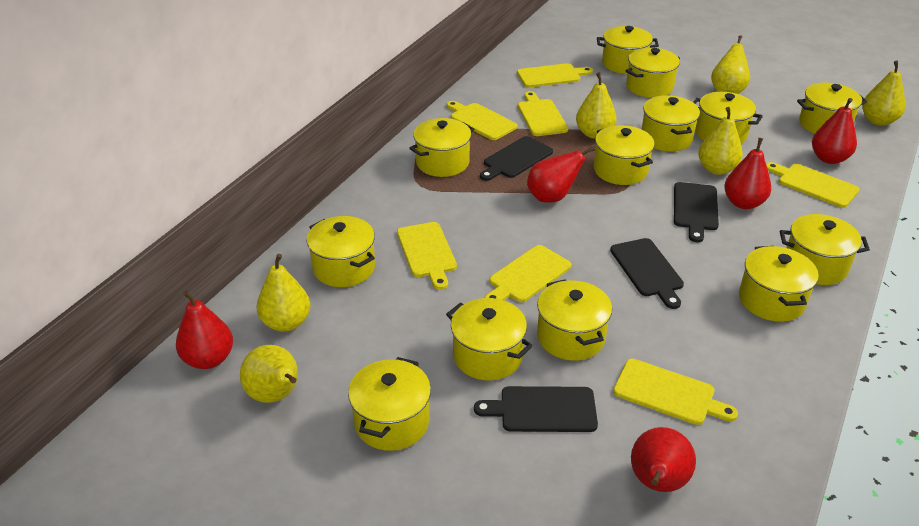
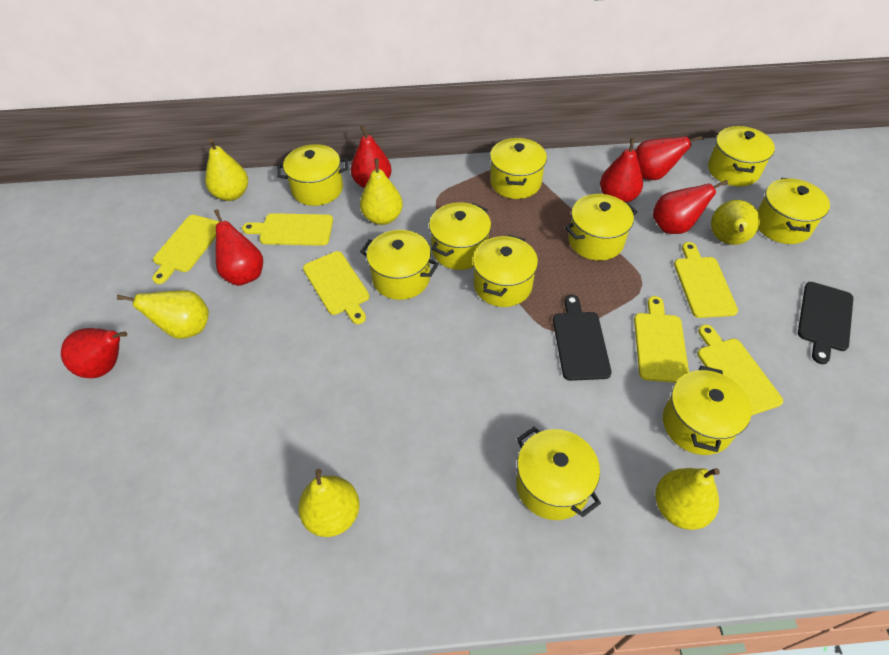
black cutting board: 4 -> 2
red pear: 5 -> 6
yellow cutting board: 7 -> 6
yellow pot: 13 -> 10

